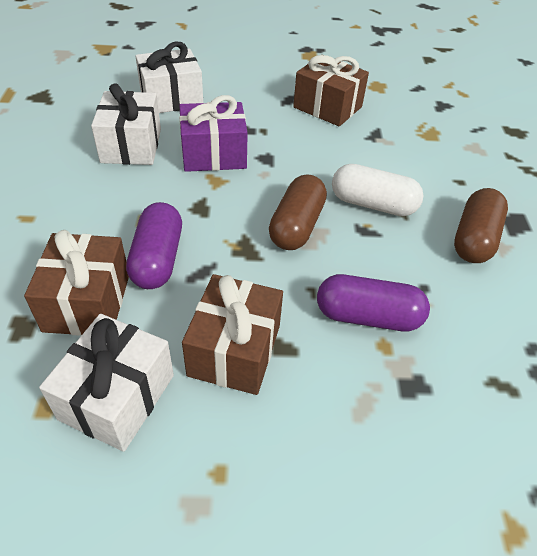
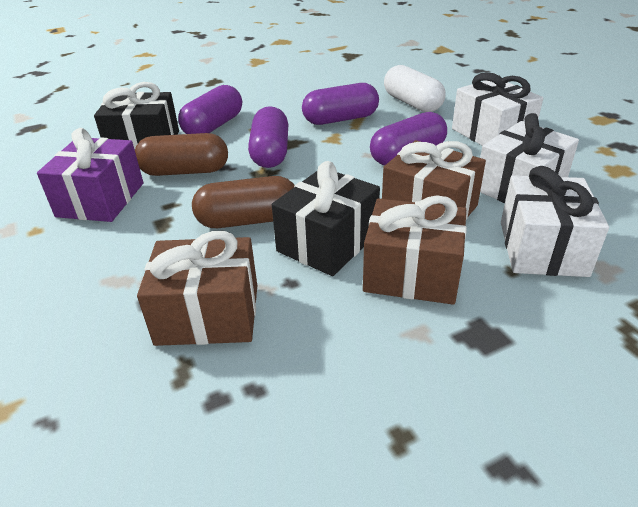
black gift: 0 -> 2
purple capsule: 2 -> 4

